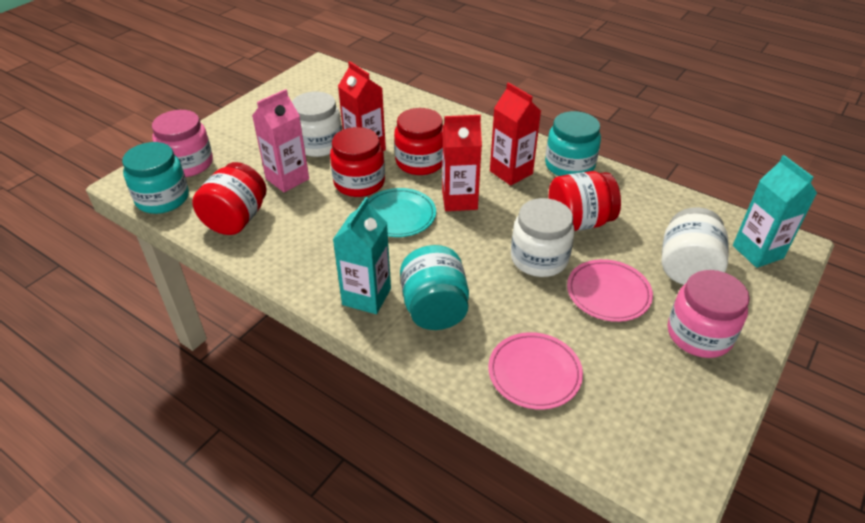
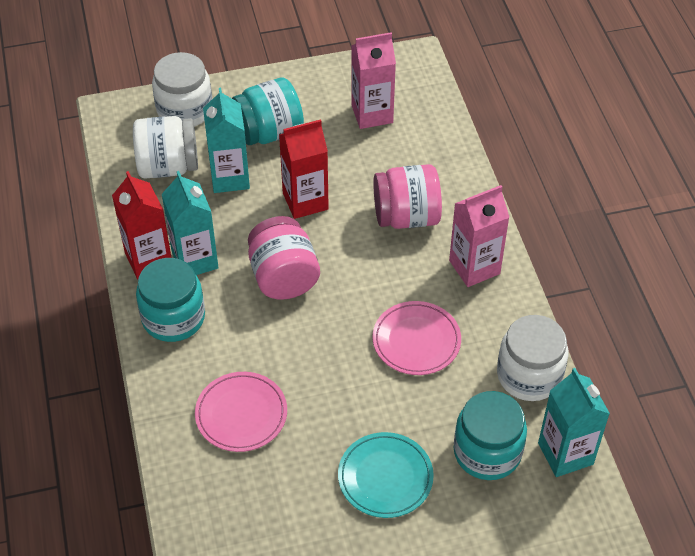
pink carton: 1 -> 2
red carton: 3 -> 2
red jar: 4 -> 0
turquoise carton: 2 -> 3

